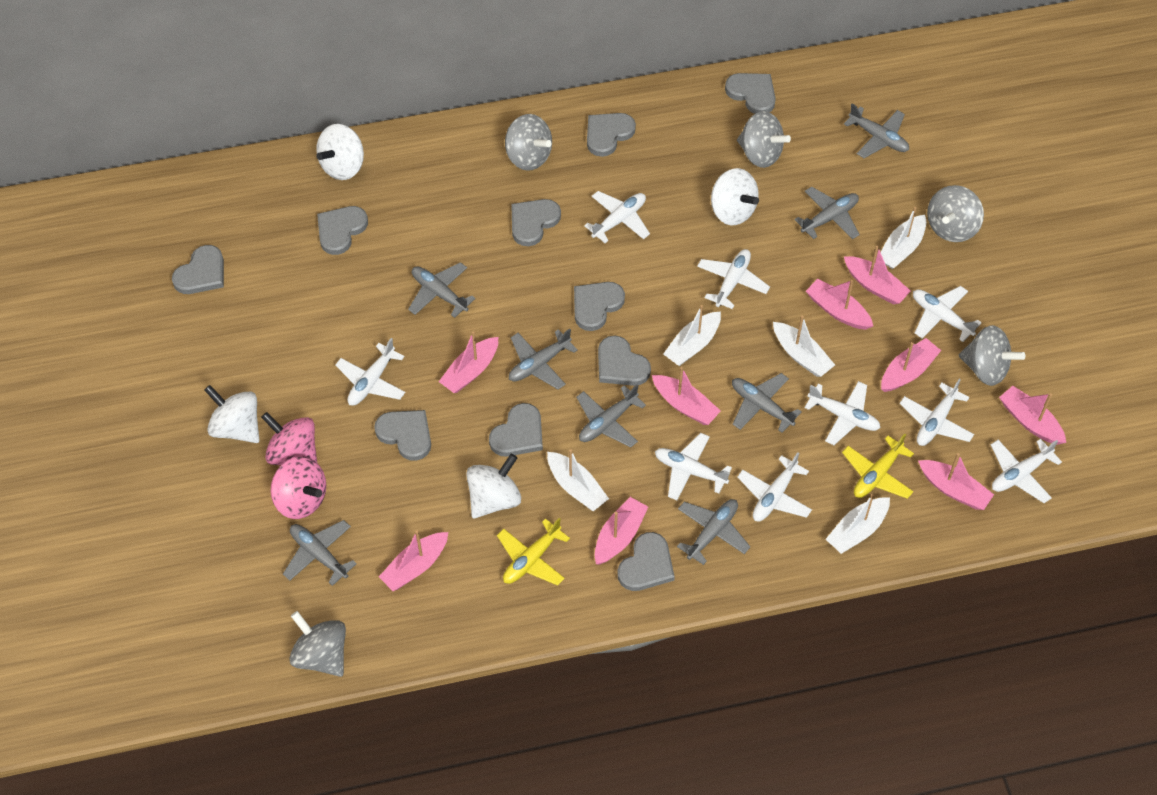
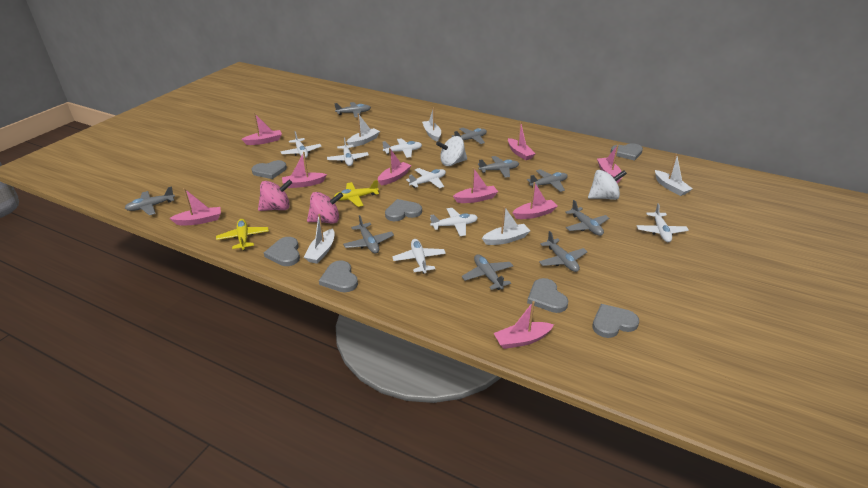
grey heart: 10 -> 7
grey plane: 8 -> 9
grey spinning top: 5 -> 0
white plane: 9 -> 7
white spinning top: 4 -> 2

